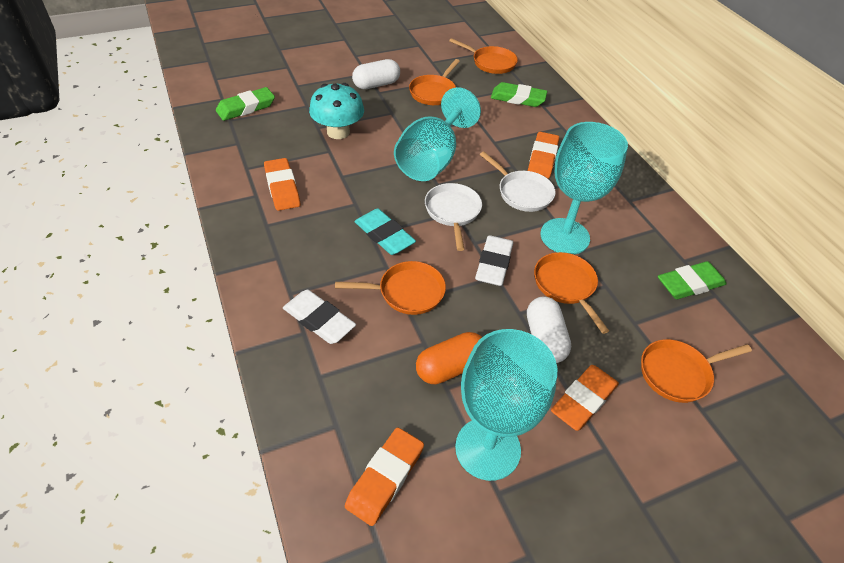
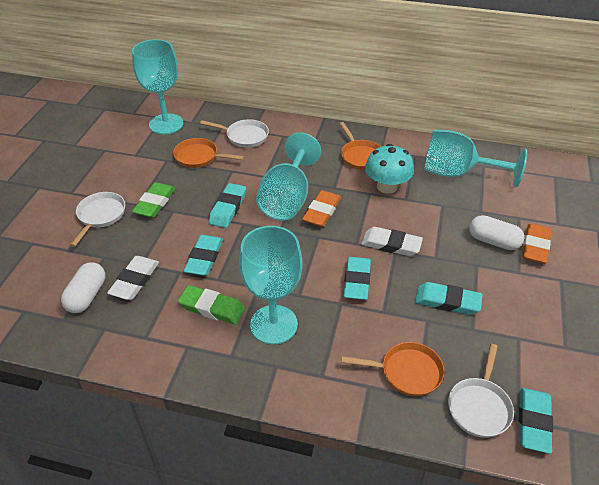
green eraser: 3 -> 2
orange capsule: 1 -> 0
orange eraser: 4 -> 2
orange pan: 5 -> 3
turquoise eraser: 1 -> 5
turquoise goblet: 3 -> 4
white pan: 2 -> 3

